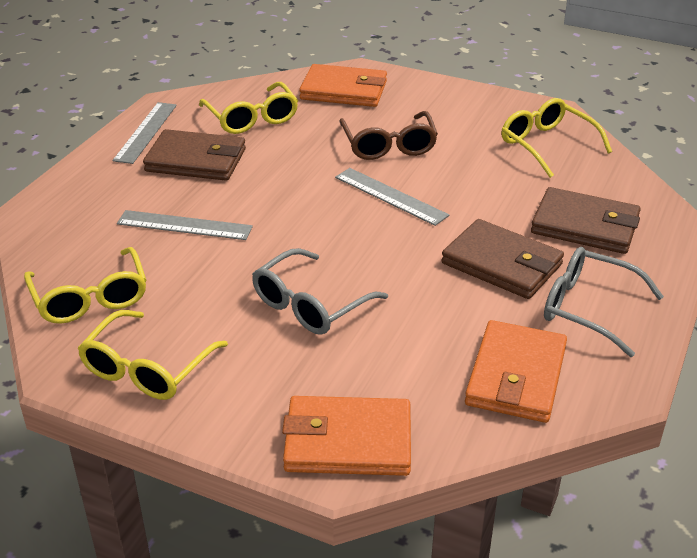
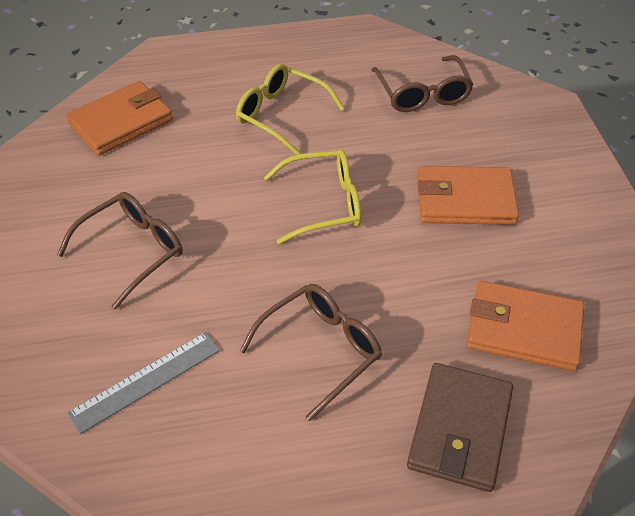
brown glasses: 1 -> 3
brown wallet: 3 -> 1
grey glasses: 2 -> 0
grey ruler: 3 -> 1
yellow glasses: 4 -> 2

